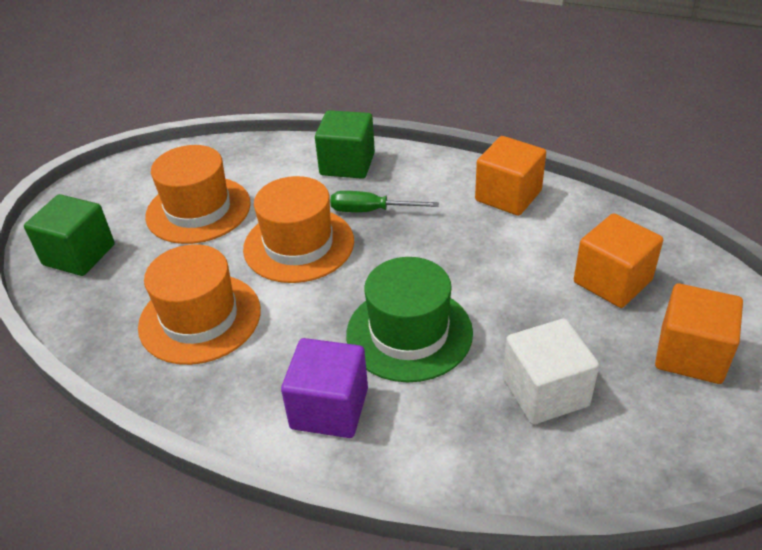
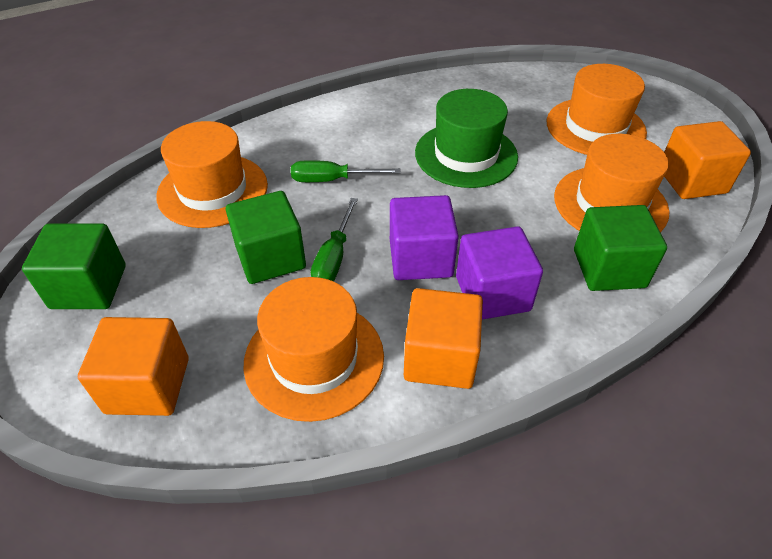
green cube: 2 -> 3
green screwdriver: 1 -> 2
orange hat: 3 -> 4
purple cube: 1 -> 2
white cube: 1 -> 0

